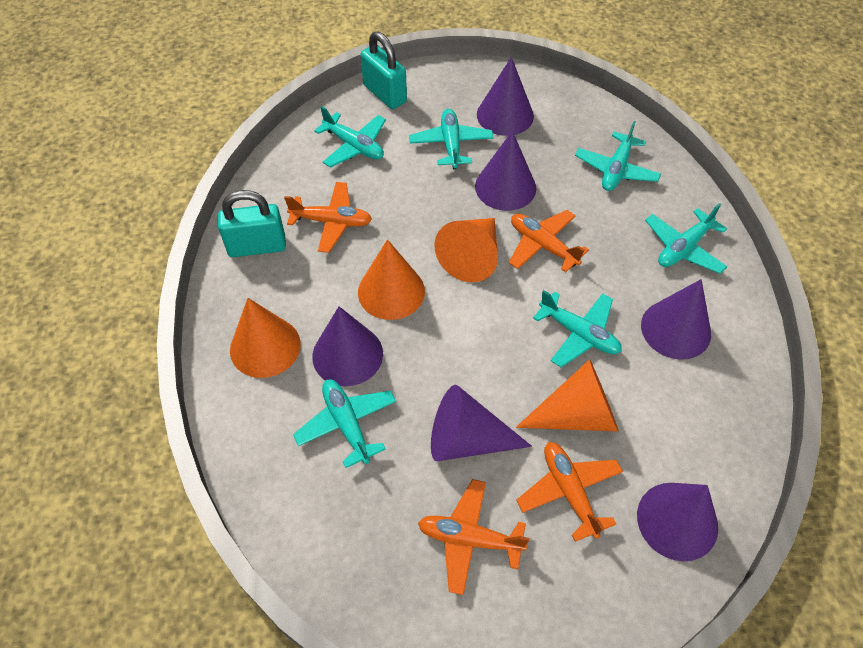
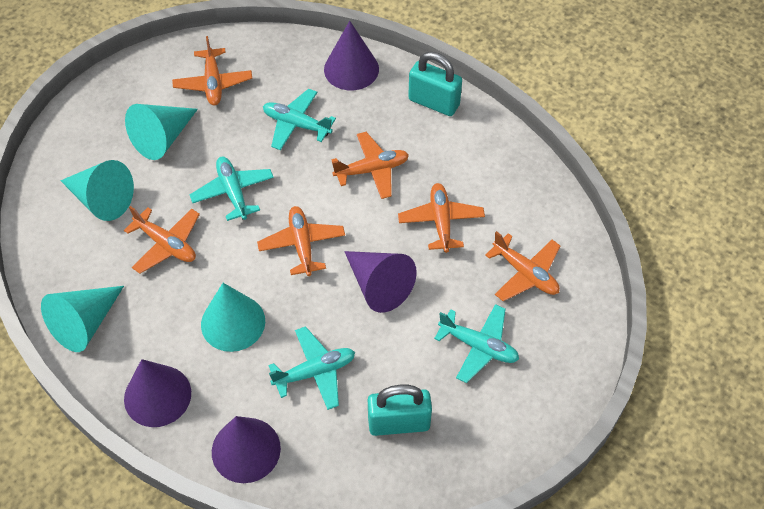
orange cone: 4 -> 0
orange plane: 4 -> 6
purple cone: 6 -> 4
turquoise cone: 0 -> 4
turquoise plane: 6 -> 4

